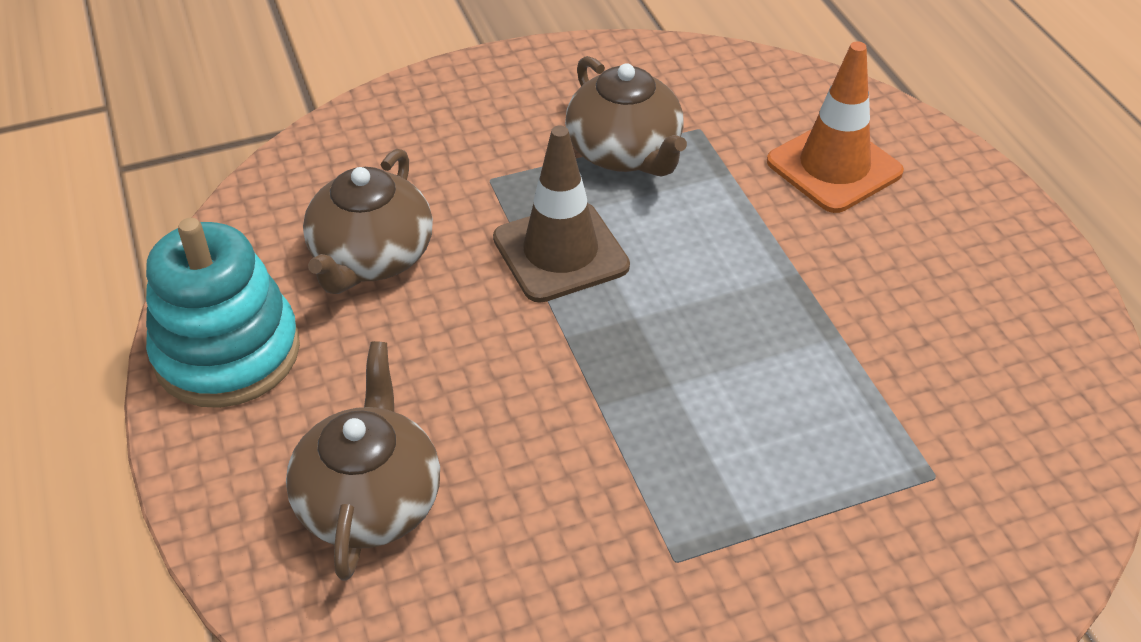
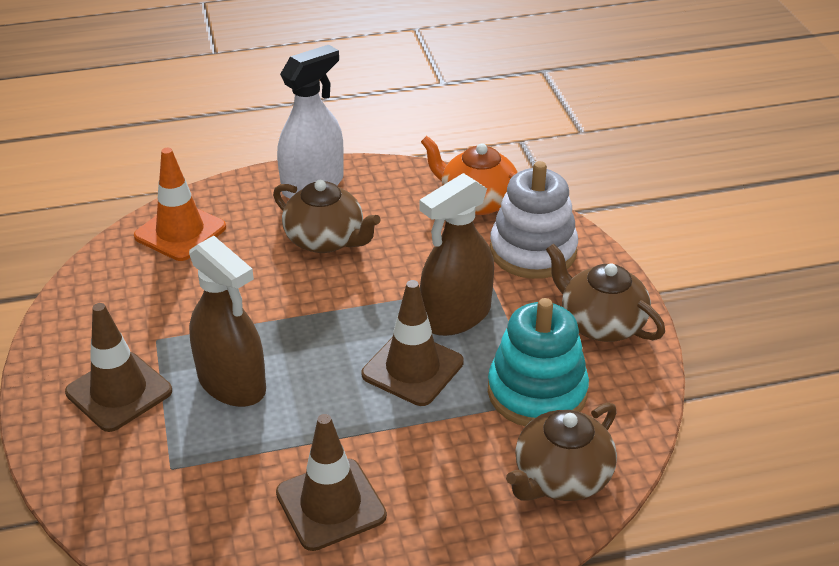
brown spray bottle: 0 -> 2
brown traffic cone: 1 -> 3
orange teapot: 0 -> 1
white spray bottle: 0 -> 1
white stacking toy: 0 -> 1

